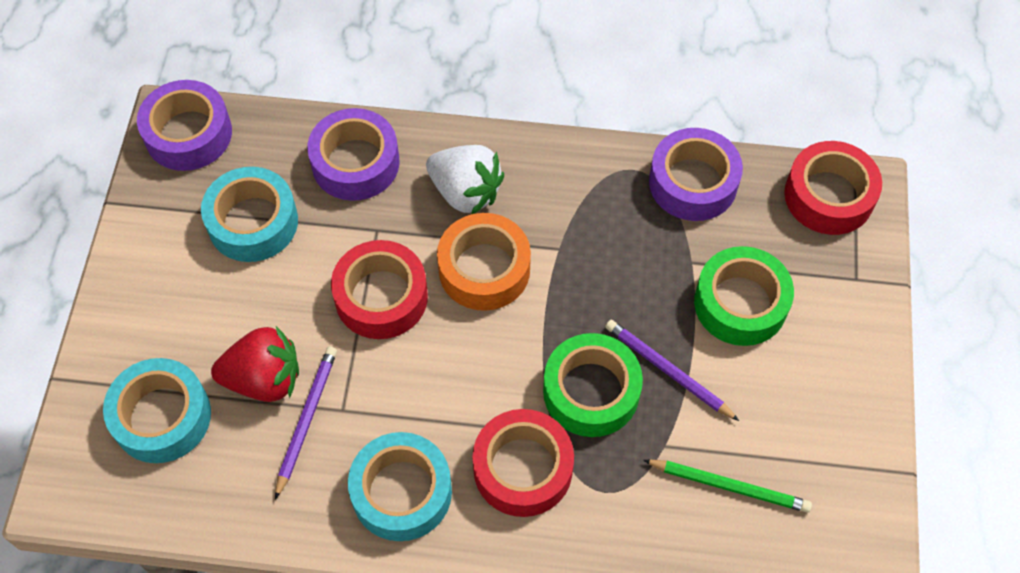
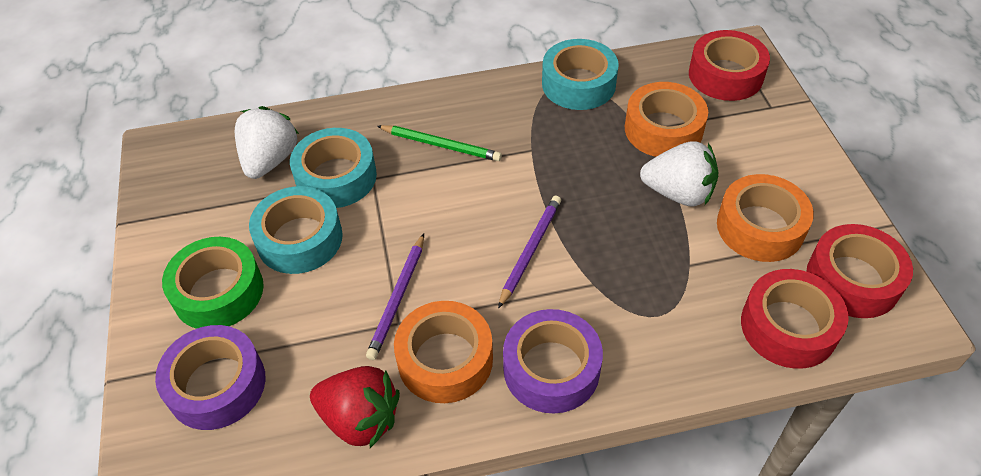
green tape: 2 -> 1
orange tape: 1 -> 3
purple tape: 3 -> 2
white strawberry: 1 -> 2

